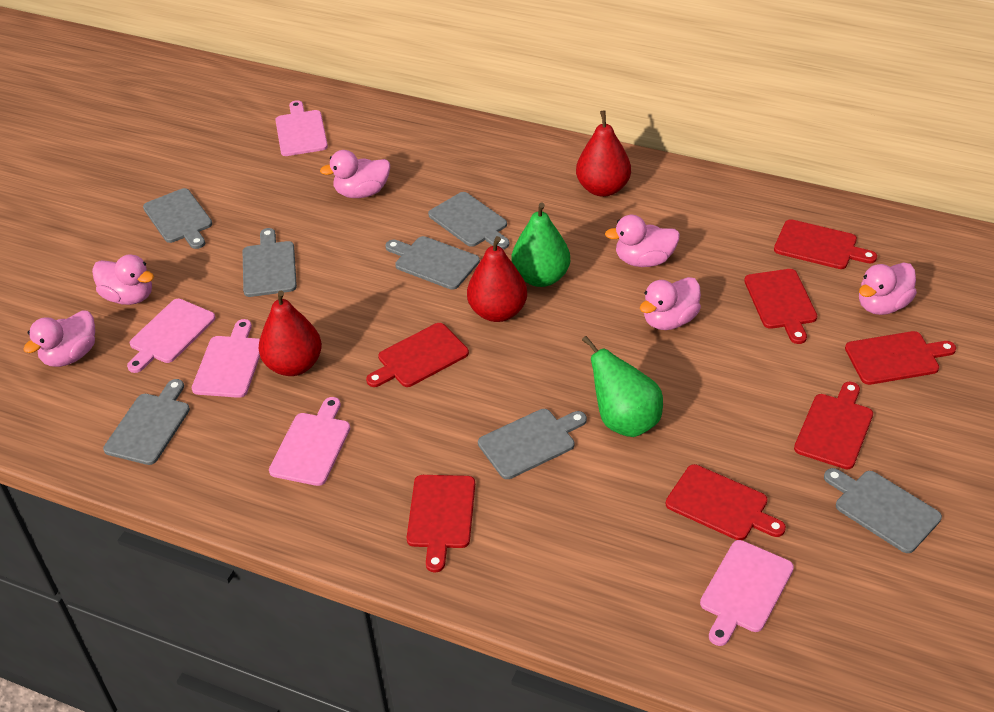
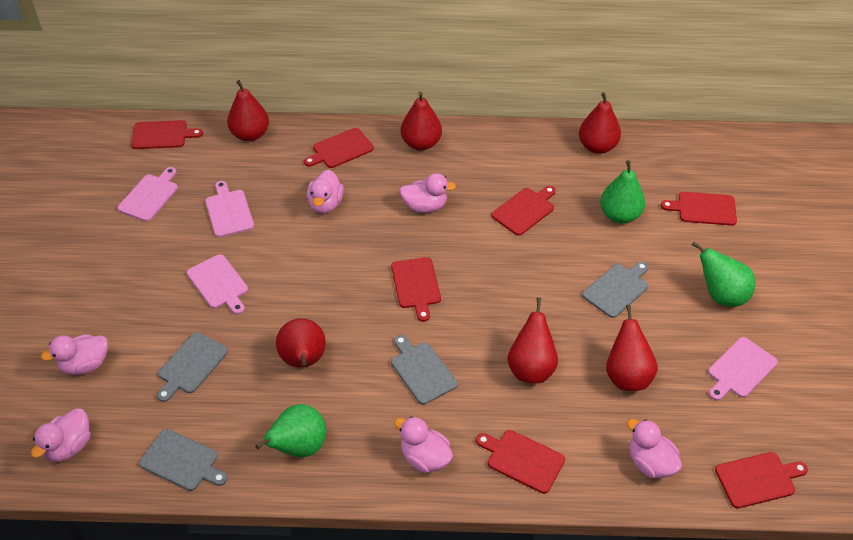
green pear: 2 -> 3
grey cutting board: 7 -> 4
pink cutting board: 5 -> 4
red pear: 3 -> 6

